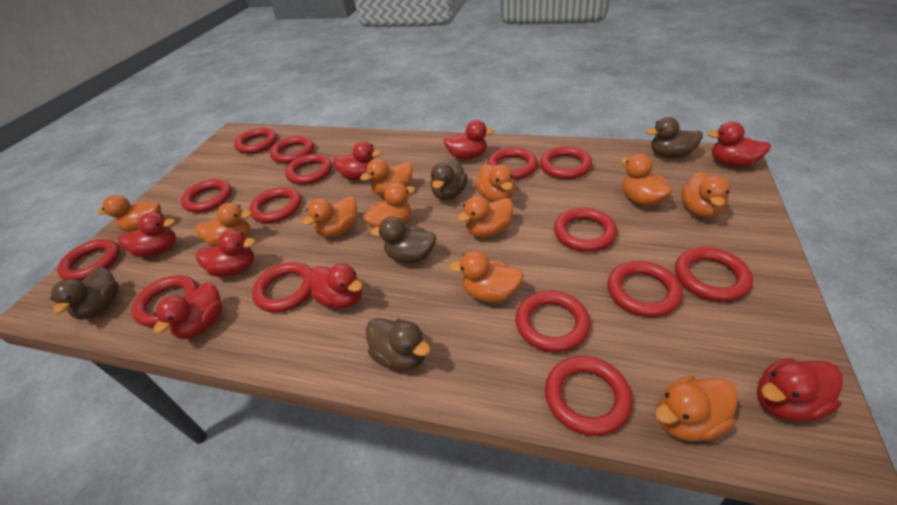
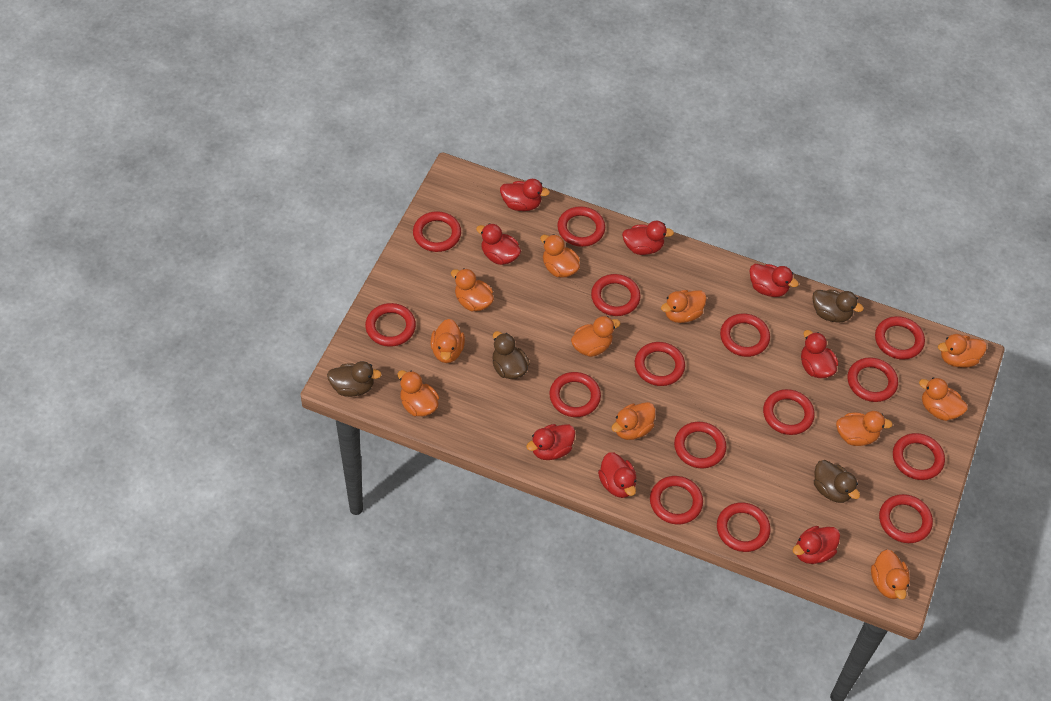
brown duck: 5 -> 4

